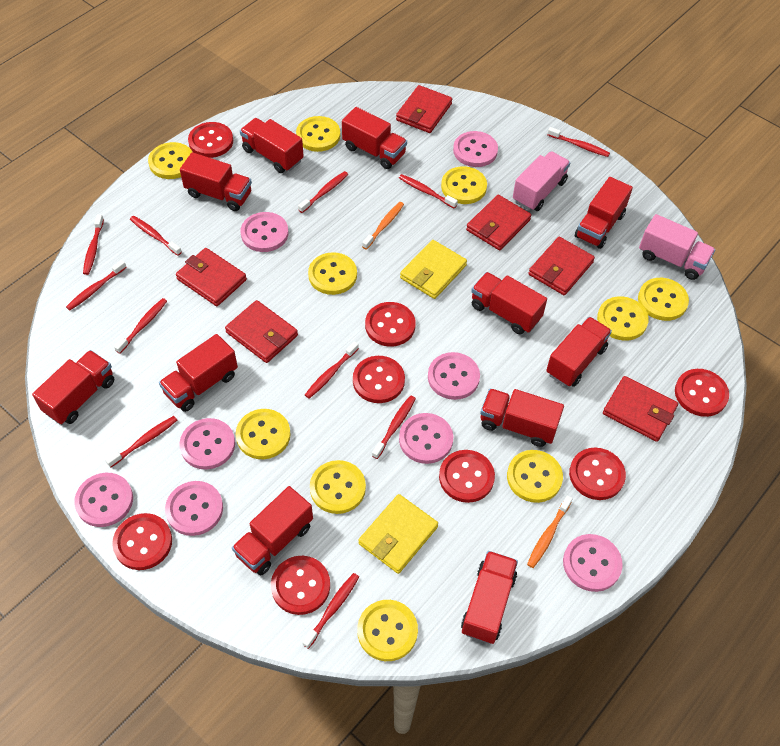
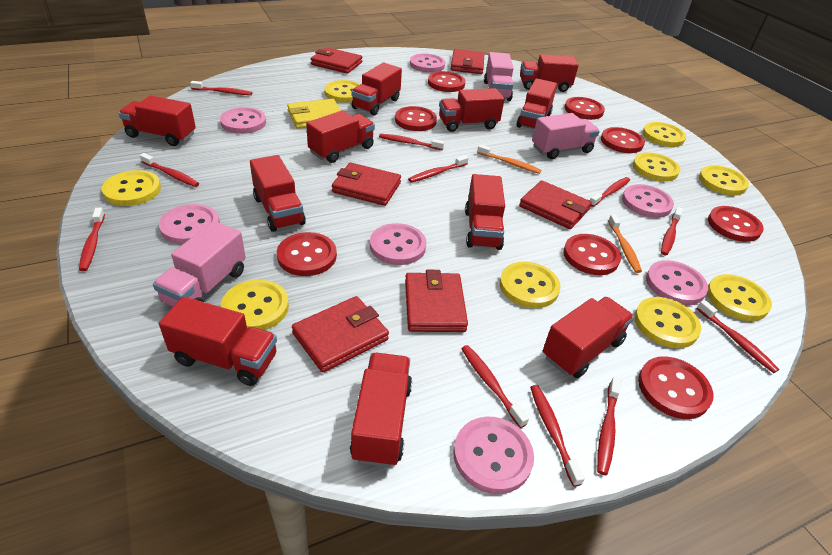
pink button: 8 -> 7
pink truck: 2 -> 3
yellow button: 10 -> 9
yellow wallet: 2 -> 1

